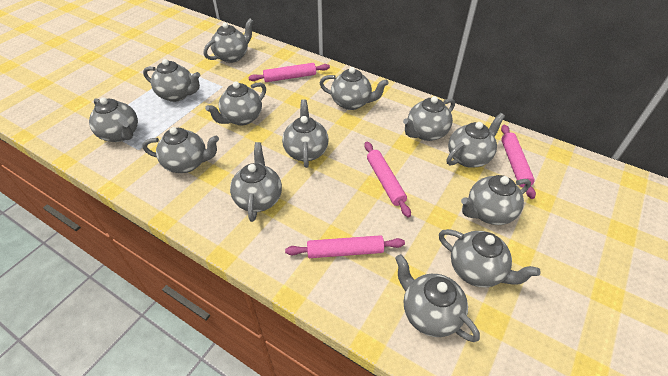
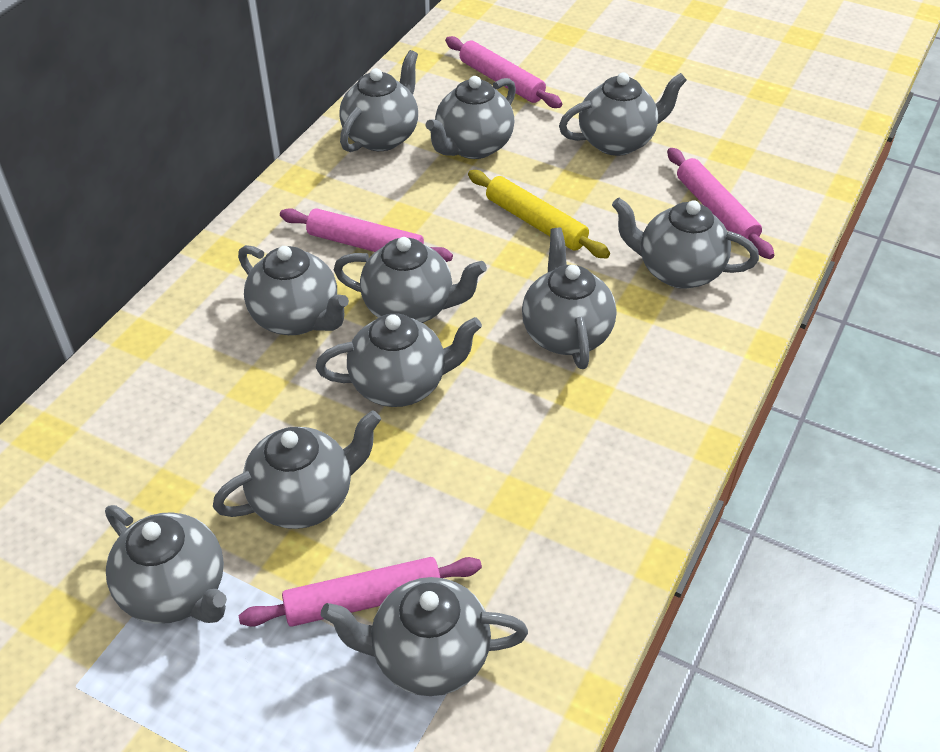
grey teapot: 13 -> 11
yellow rolling pin: 0 -> 1

